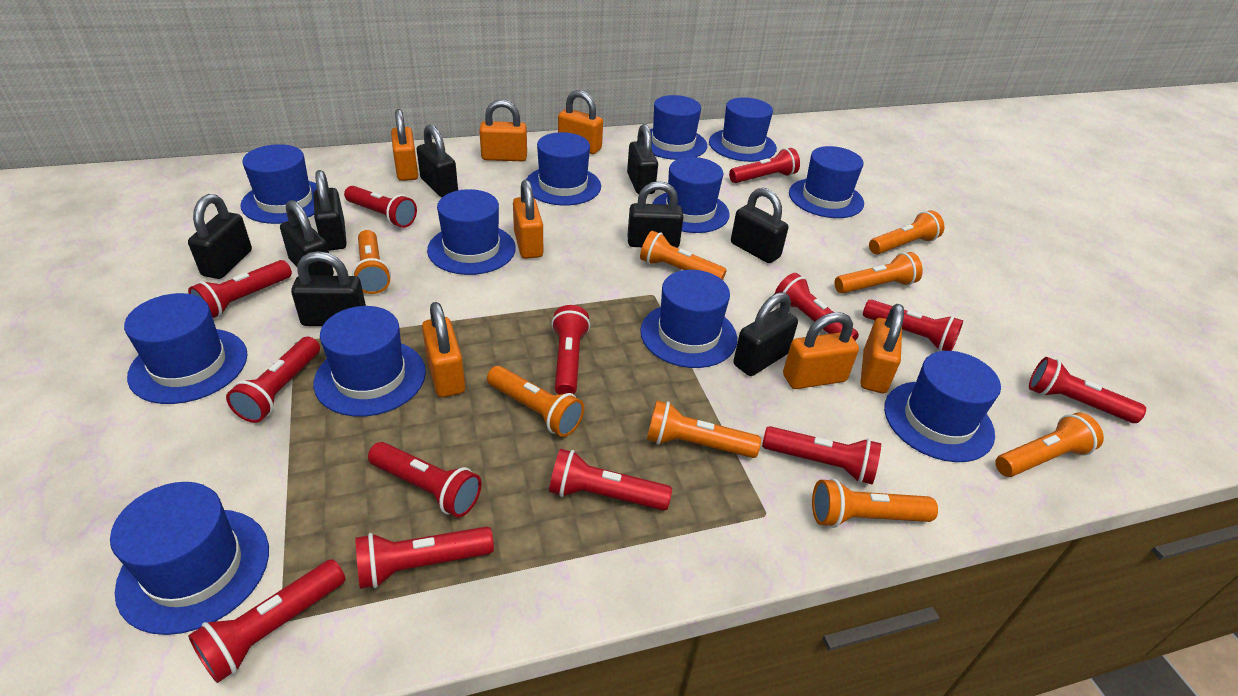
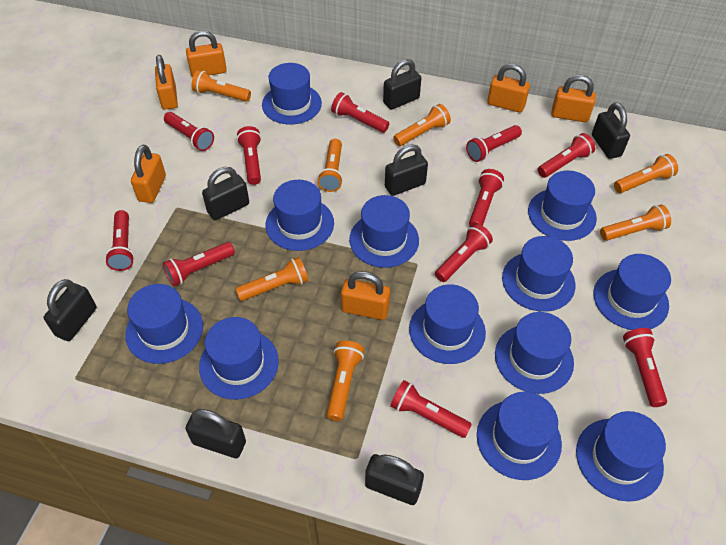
black padlock: 9 -> 7
orange flashlight: 8 -> 7
orange padlock: 7 -> 6
red flashlight: 13 -> 11

